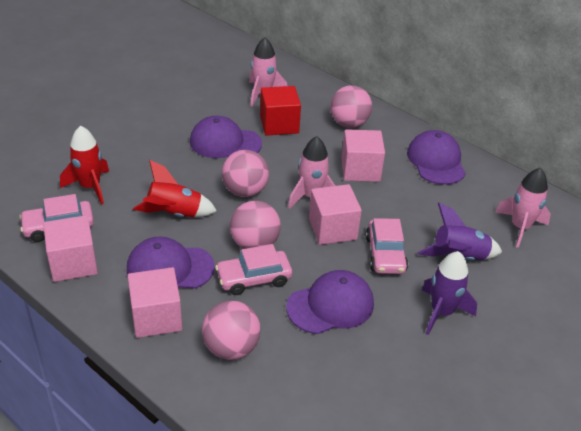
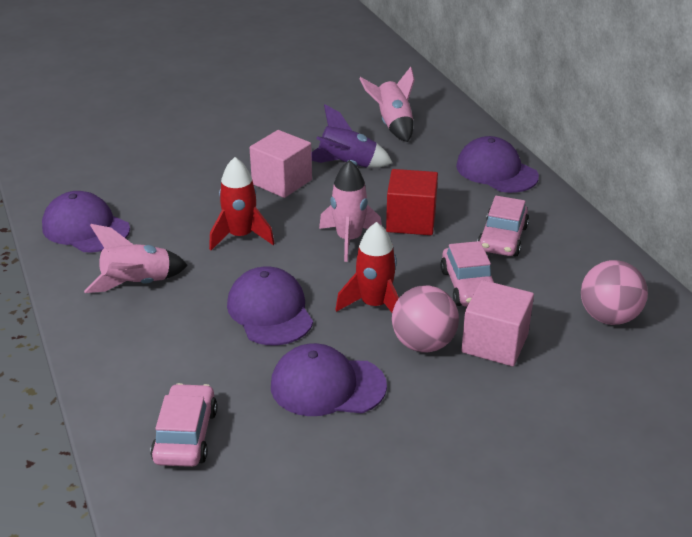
pink ball: 4 -> 2
pink cube: 4 -> 2
purple rocket: 2 -> 1

